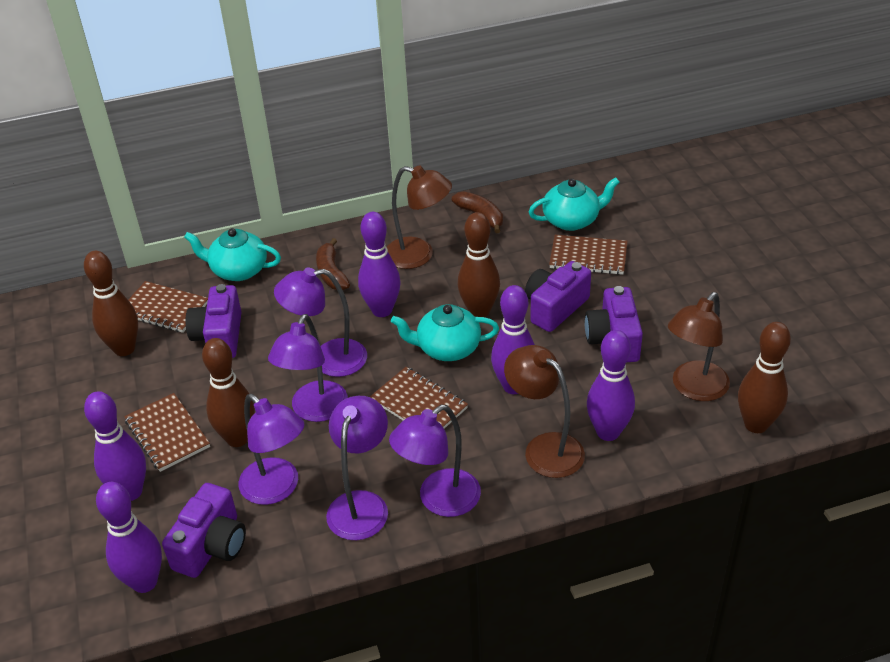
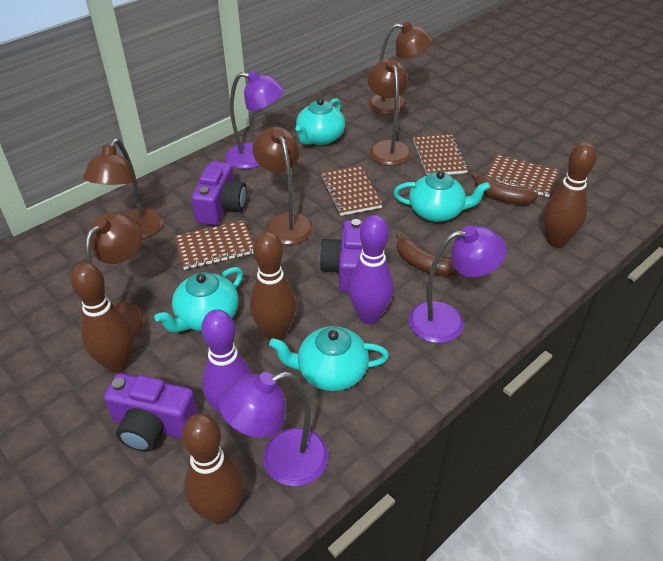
brown lamp: 3 -> 5
purple bowling pin: 5 -> 2
purple camera: 4 -> 3
purple lamp: 5 -> 3
turquoise teapot: 3 -> 4

